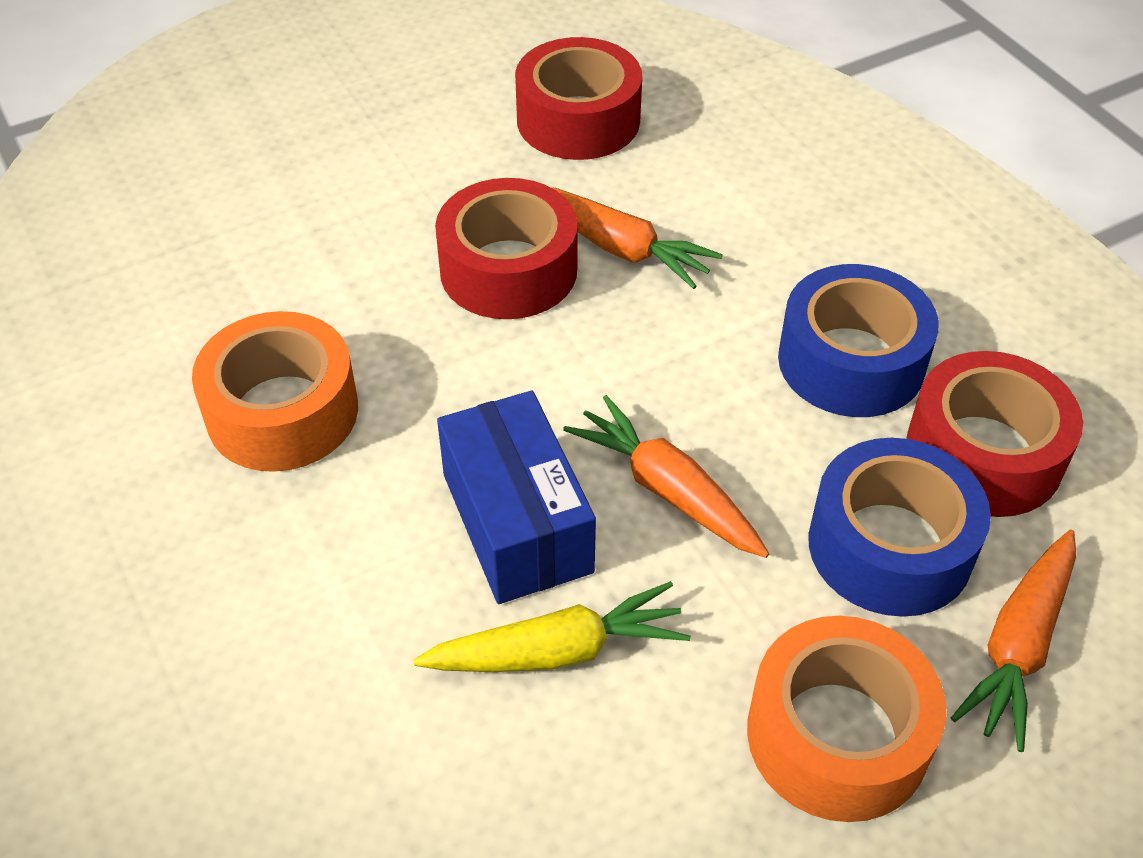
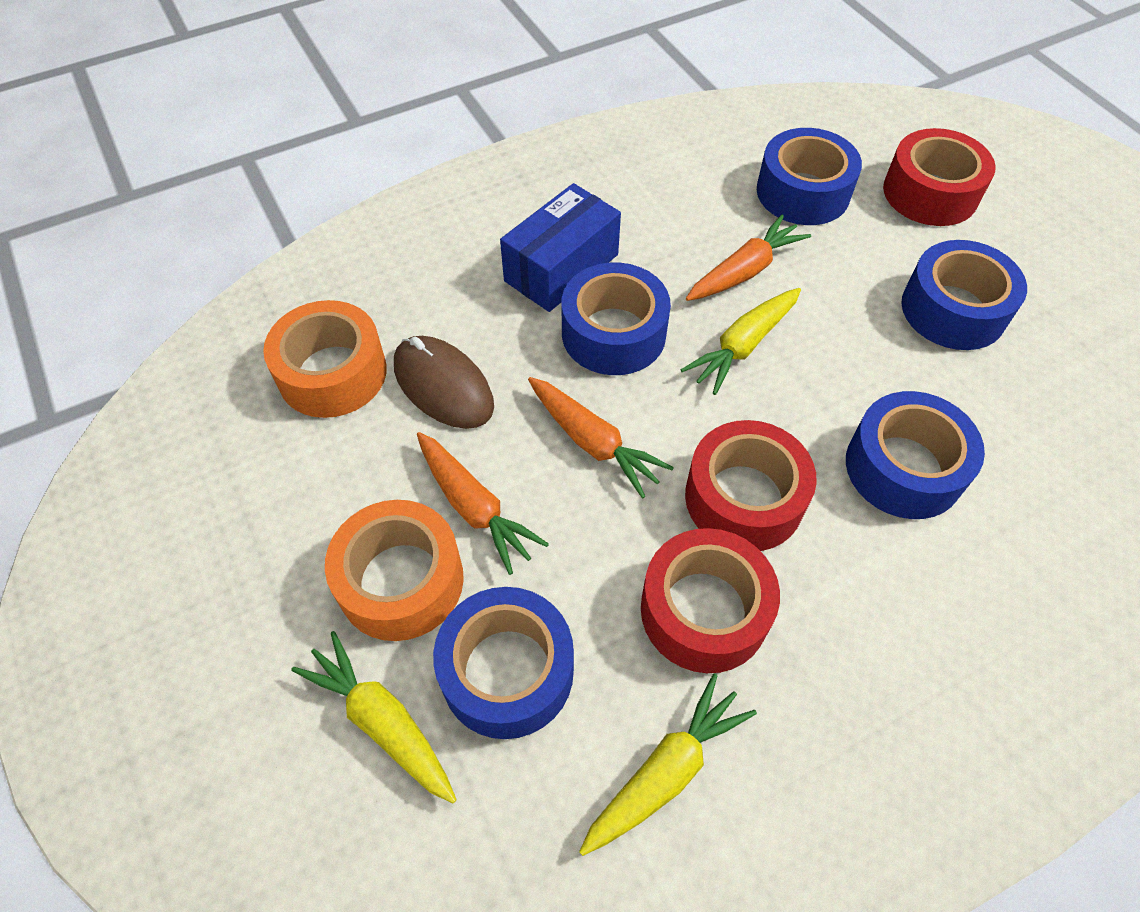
blue tape: 2 -> 5
brown mouse: 0 -> 1
yellow carrot: 1 -> 3

